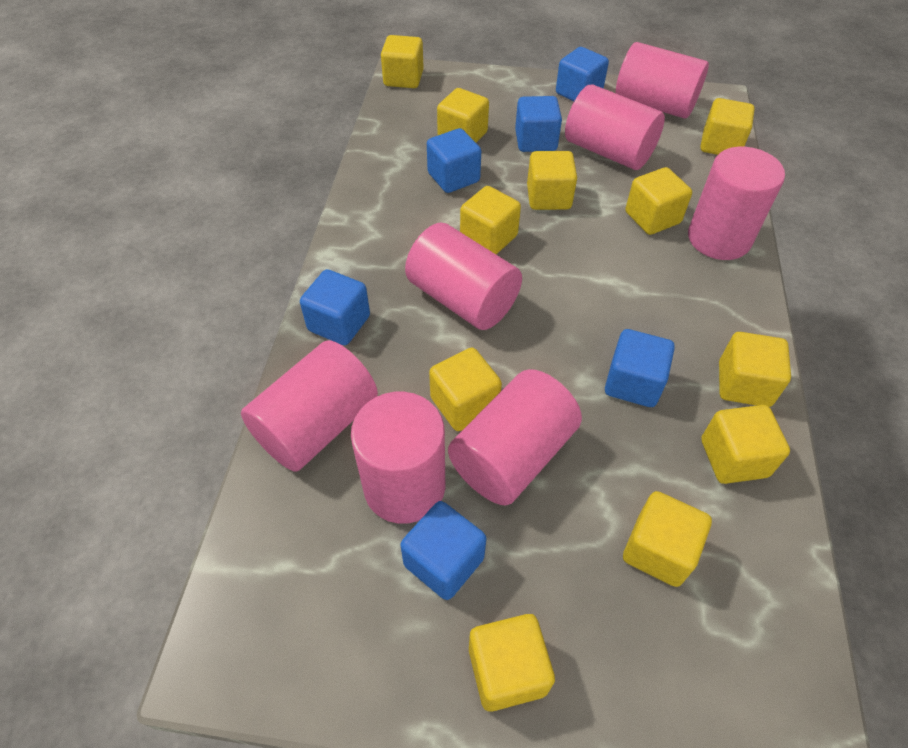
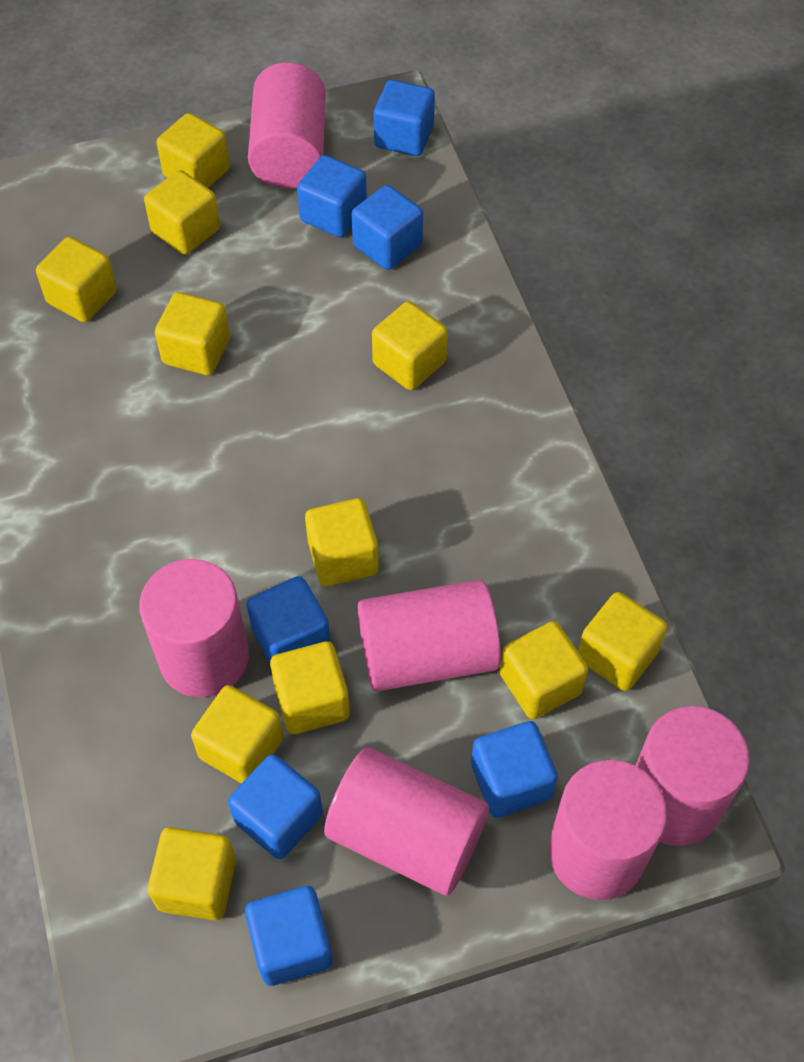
blue cube: 6 -> 7
pink cylinder: 7 -> 6

